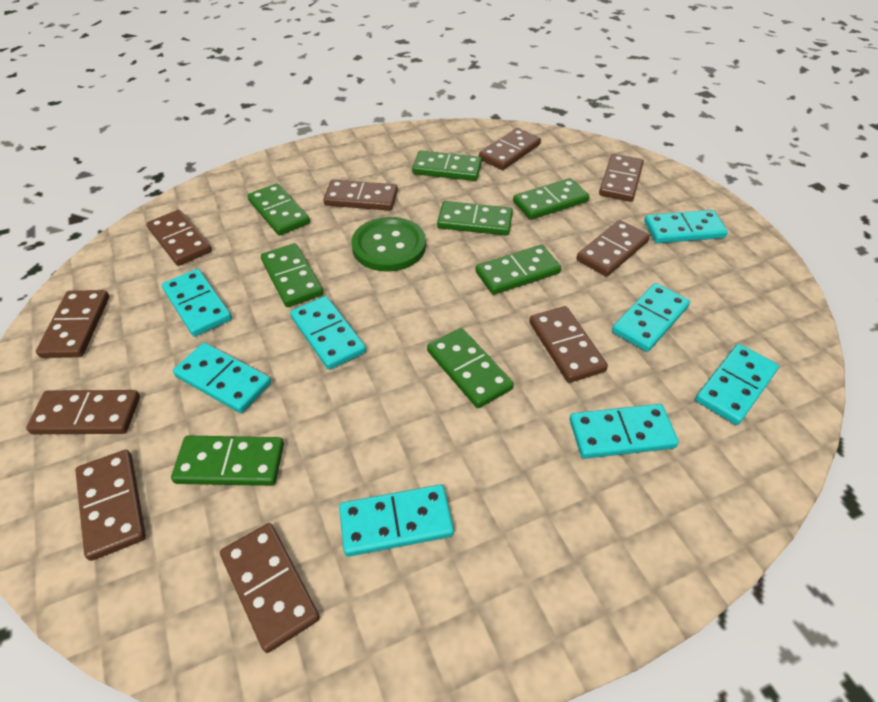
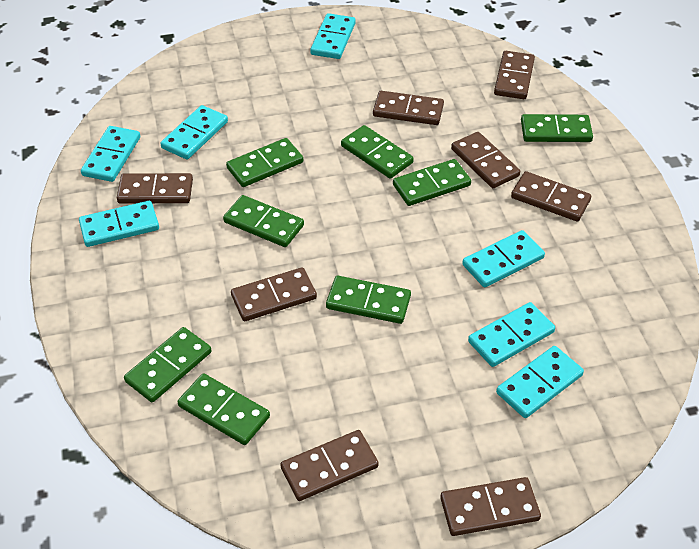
brown domino: 10 -> 8
green button: 1 -> 0
turquoise domino: 8 -> 7

